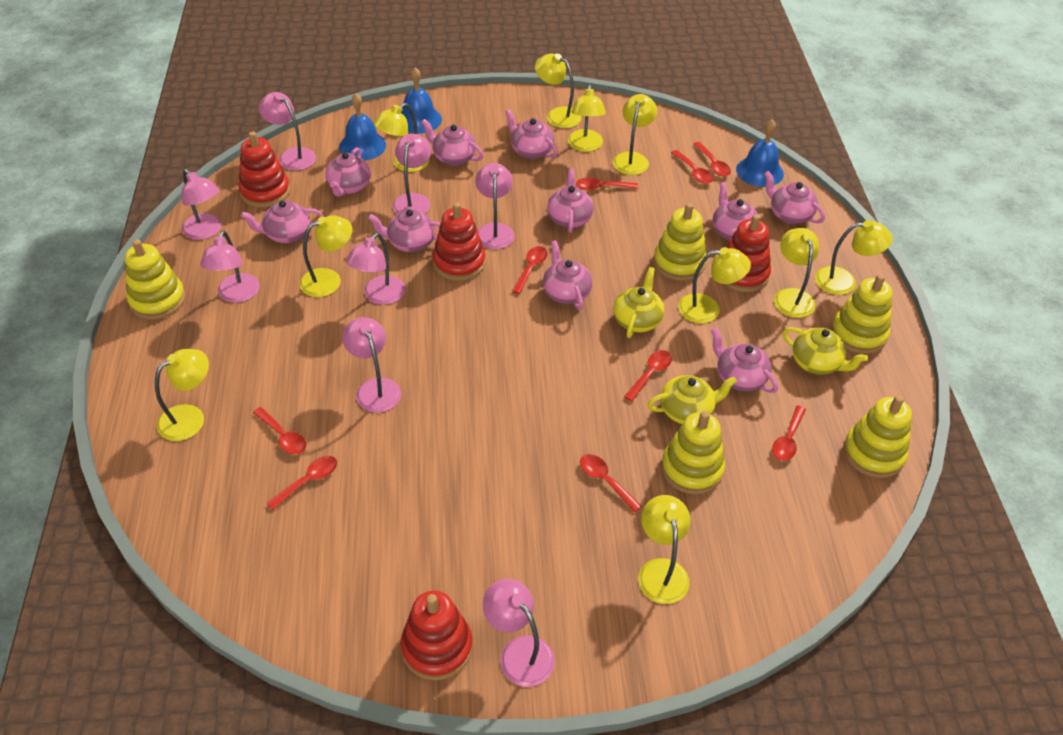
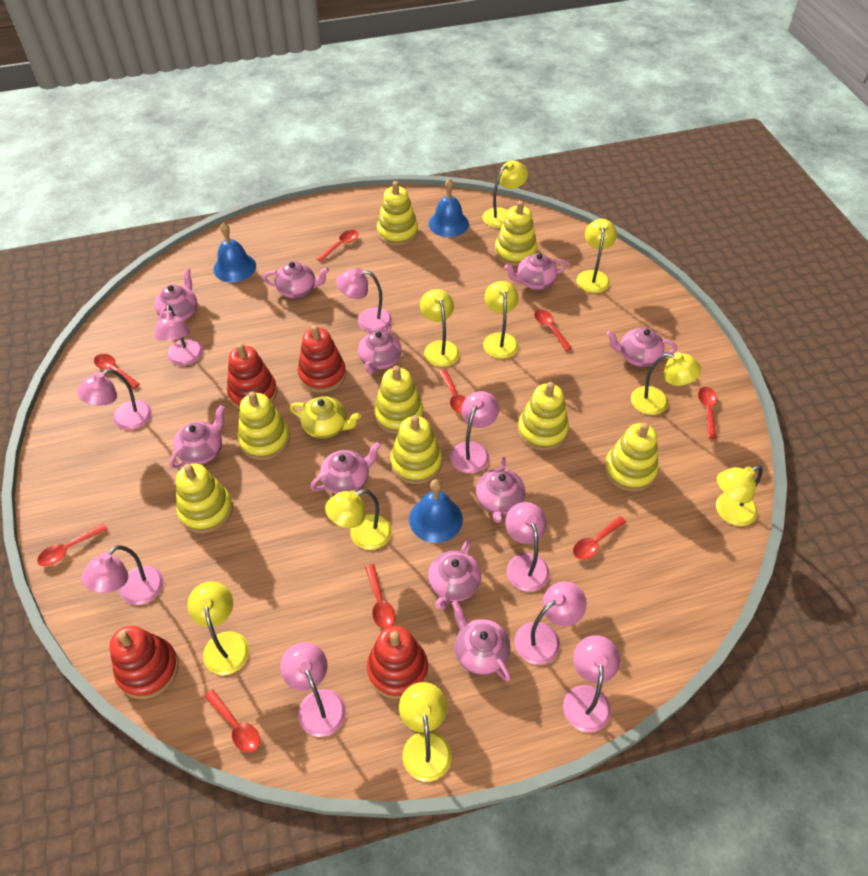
pink lamp: 8 -> 9
yellow lamp: 10 -> 9
yellow stacking toy: 5 -> 8
yellow teapot: 3 -> 1

